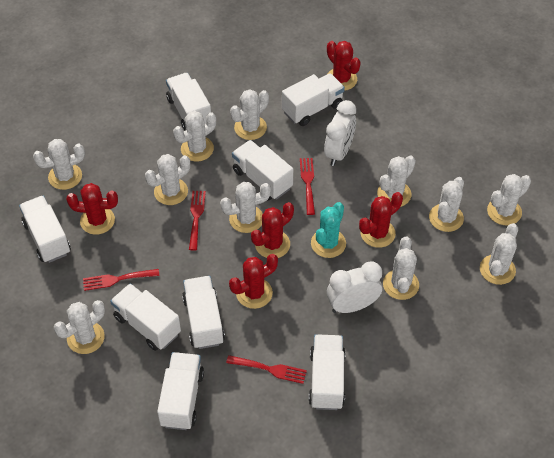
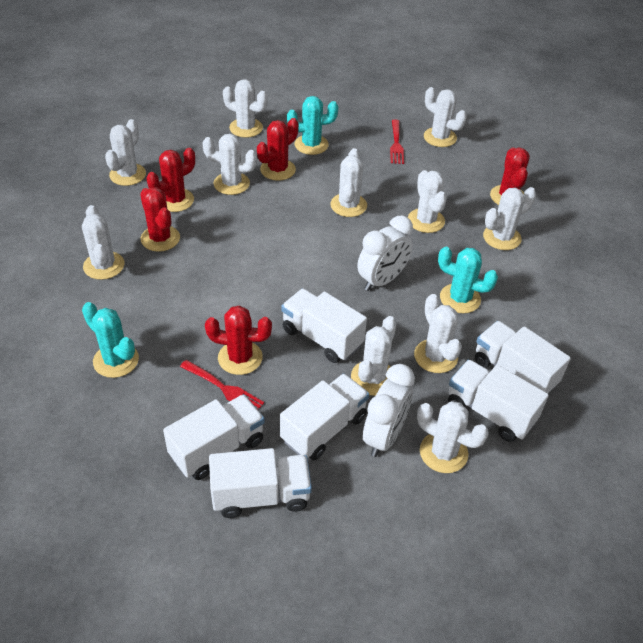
red fork: 4 -> 2
turquoise cactus: 1 -> 3
white truck: 8 -> 6

